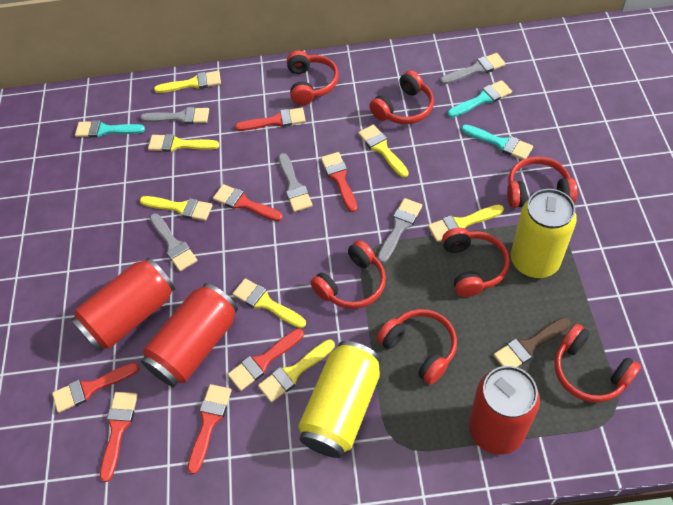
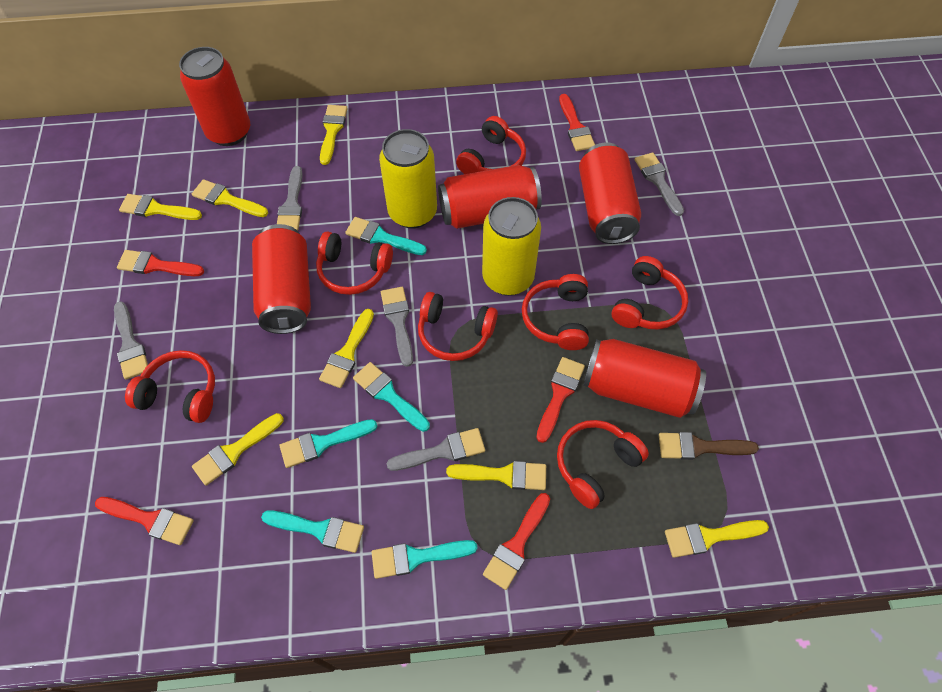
red brush: 7 -> 5
red can: 3 -> 5
turquoise brush: 3 -> 5

